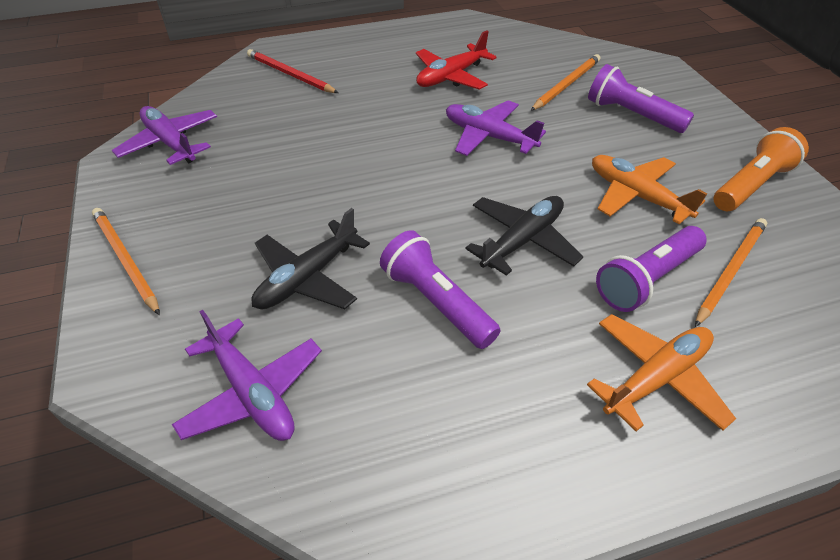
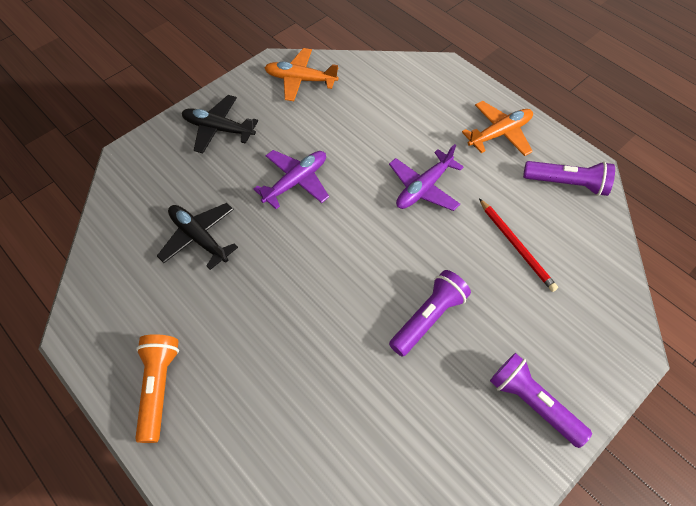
orange pencil: 3 -> 0
purple plane: 3 -> 2
red plane: 1 -> 0

